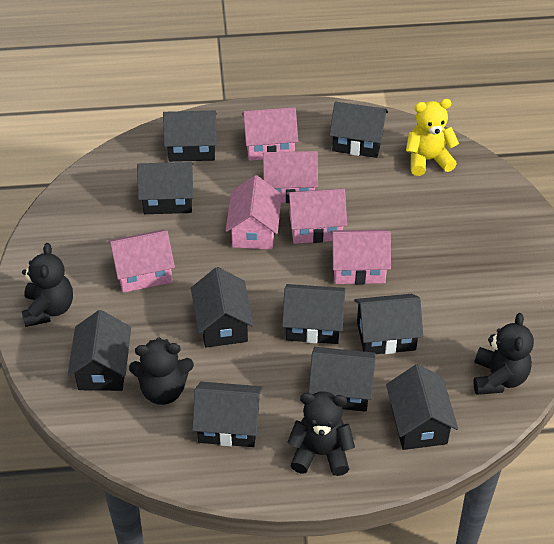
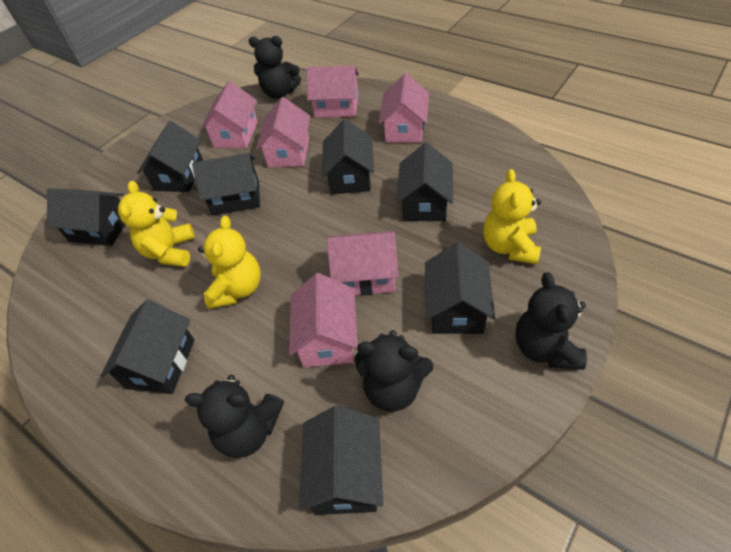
black house: 10 -> 8
yellow teddy bear: 1 -> 3

